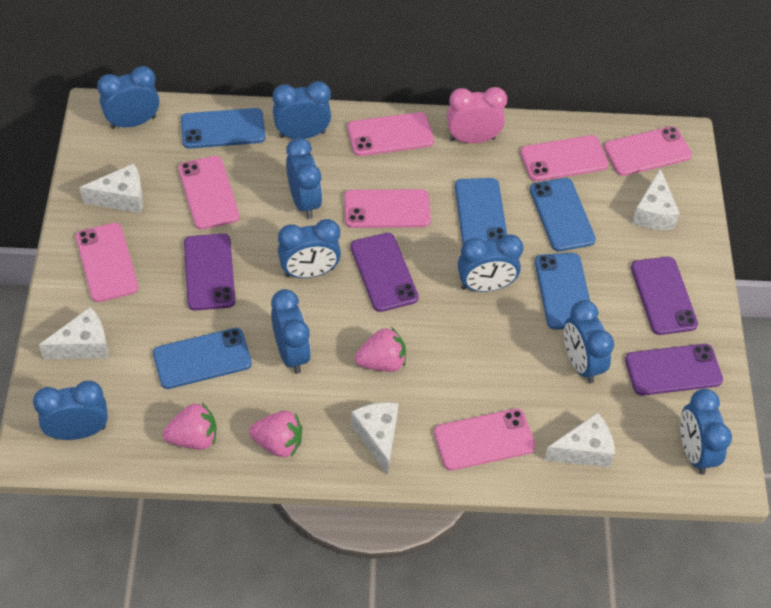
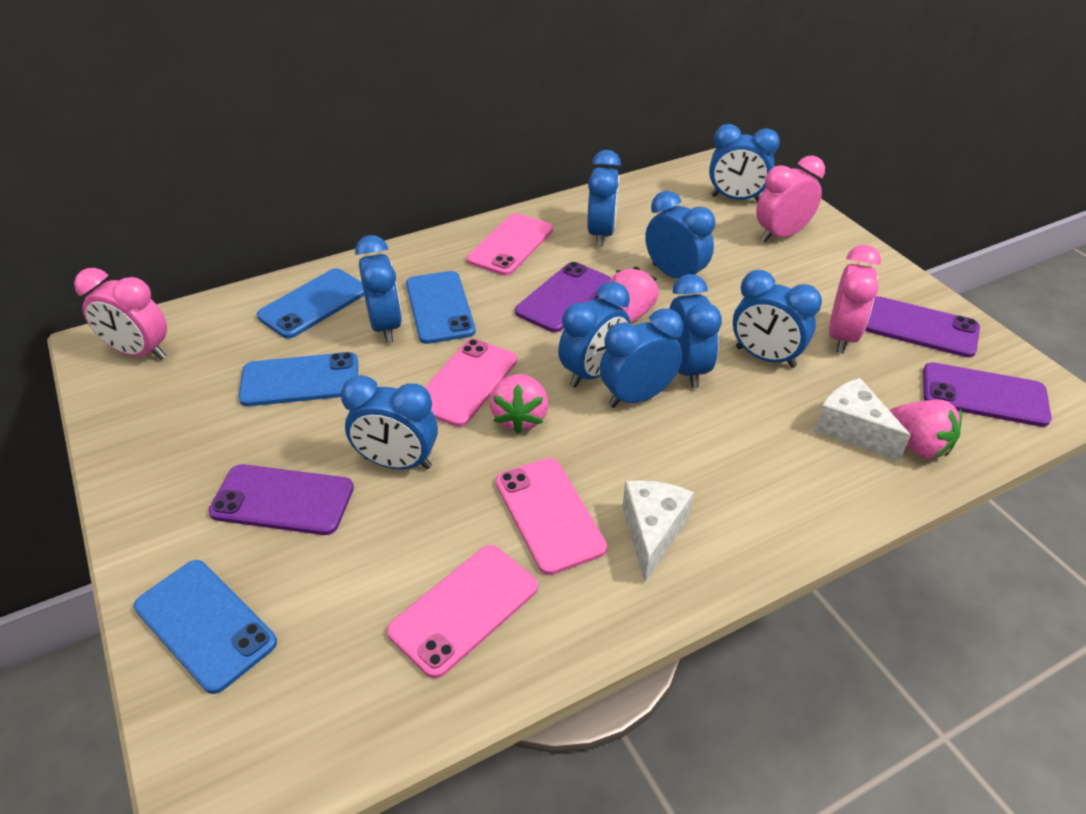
blue phone: 5 -> 4
pink clock: 1 -> 3
pink phone: 7 -> 4
white cheese: 5 -> 2

